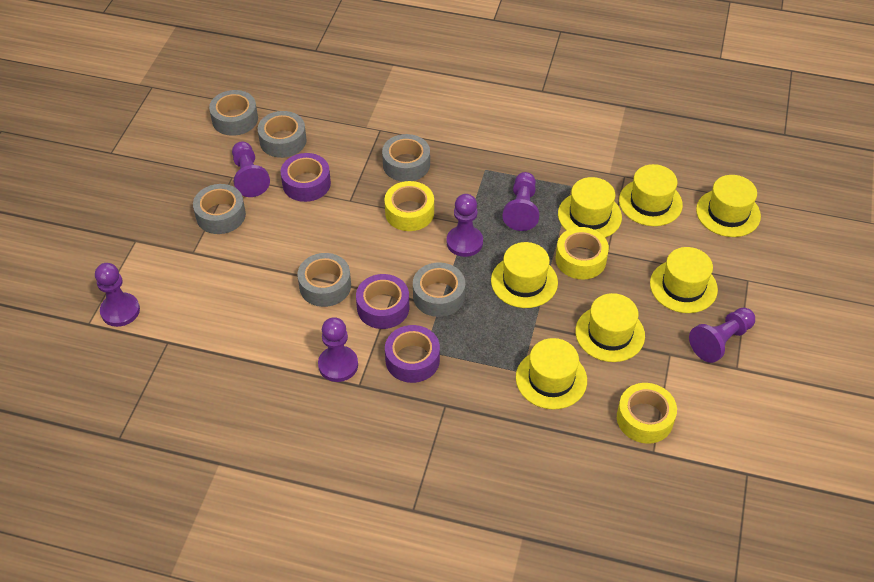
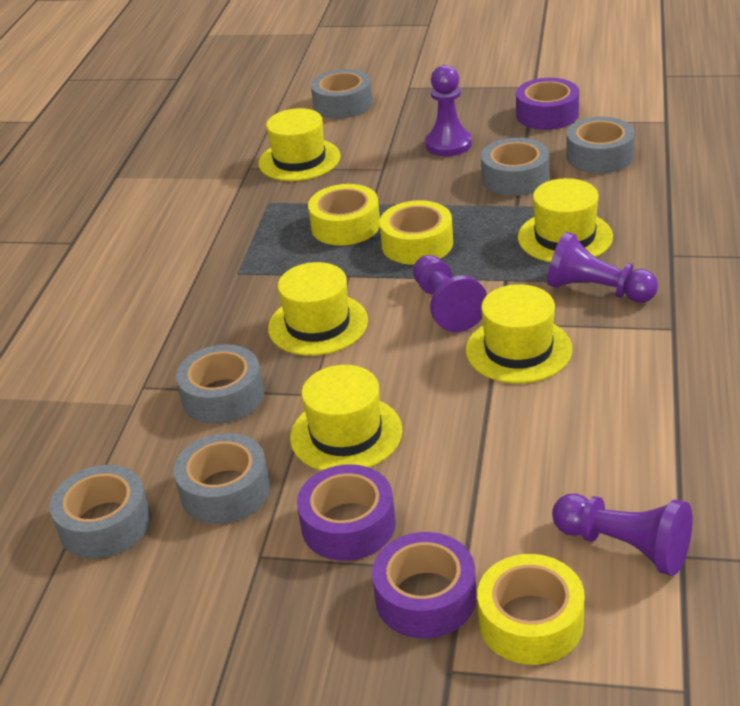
purple pawn: 6 -> 4
yellow hat: 7 -> 5

